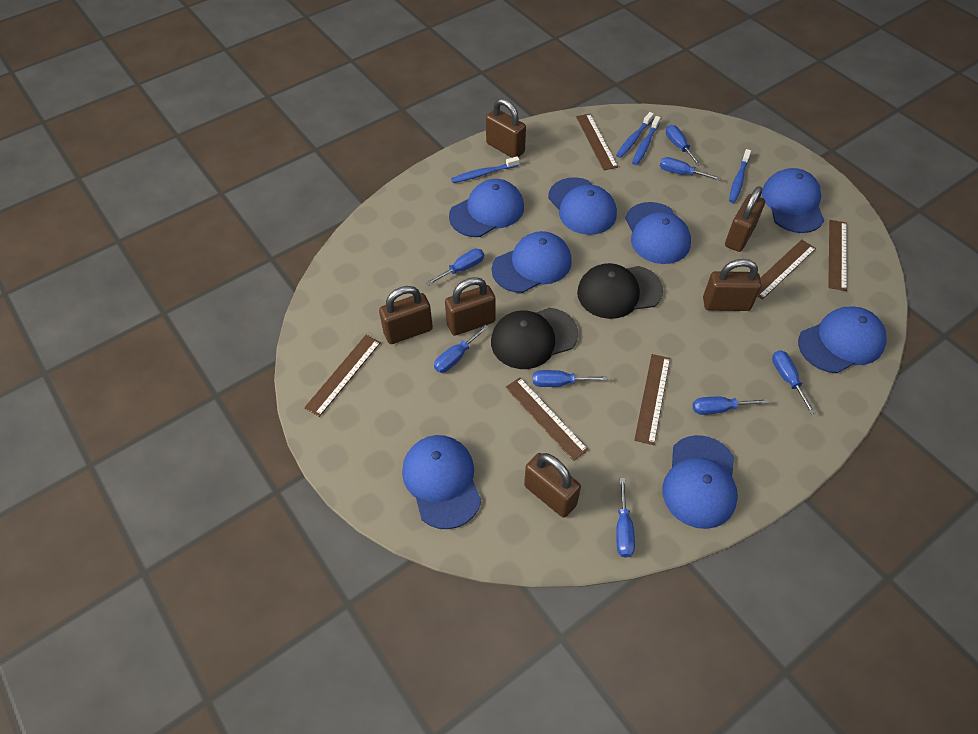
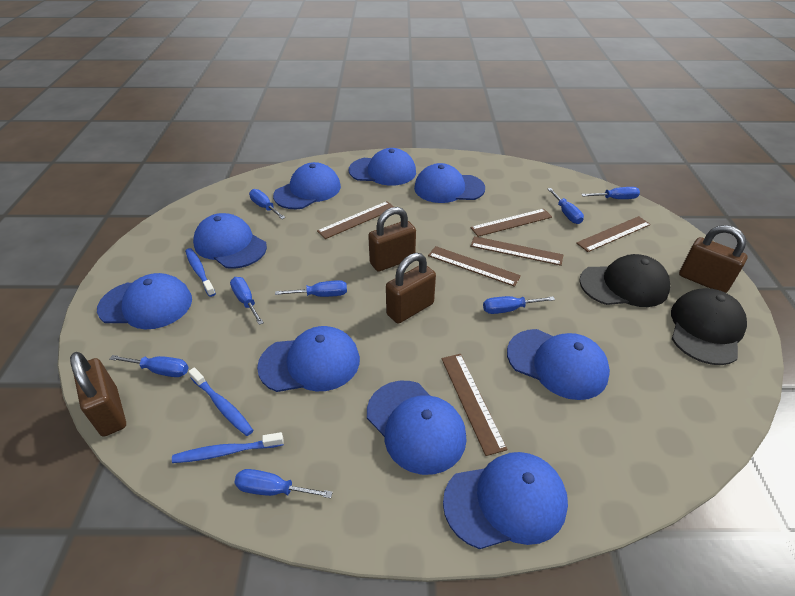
blue cap: 8 -> 9
blue toothbrush: 4 -> 3
brown padlock: 6 -> 4

